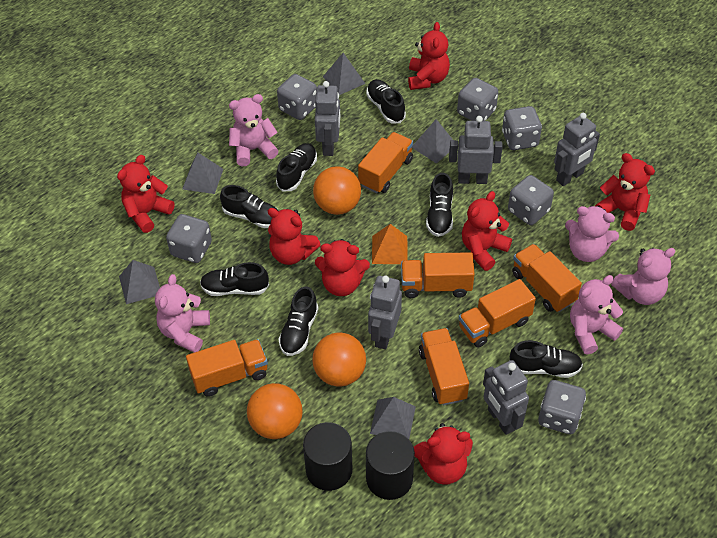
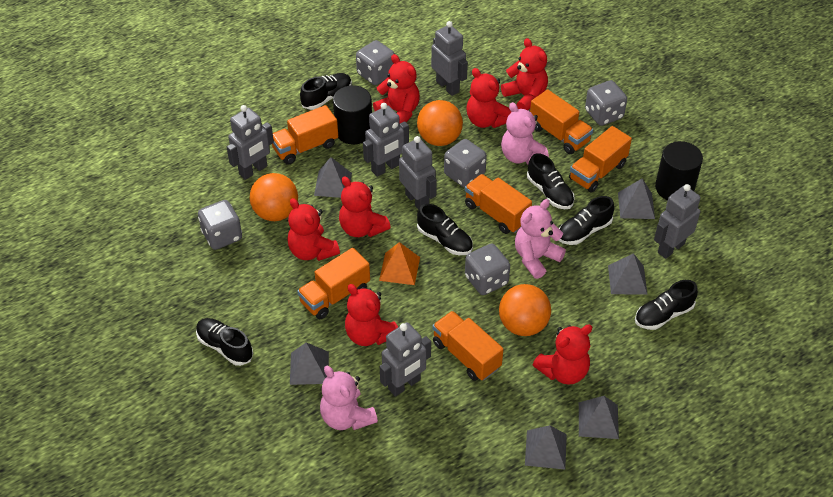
black shoe: 7 -> 6
grey dice: 6 -> 5
grey pyramid: 5 -> 6
grey robot: 5 -> 6
pink teddy bear: 5 -> 3

